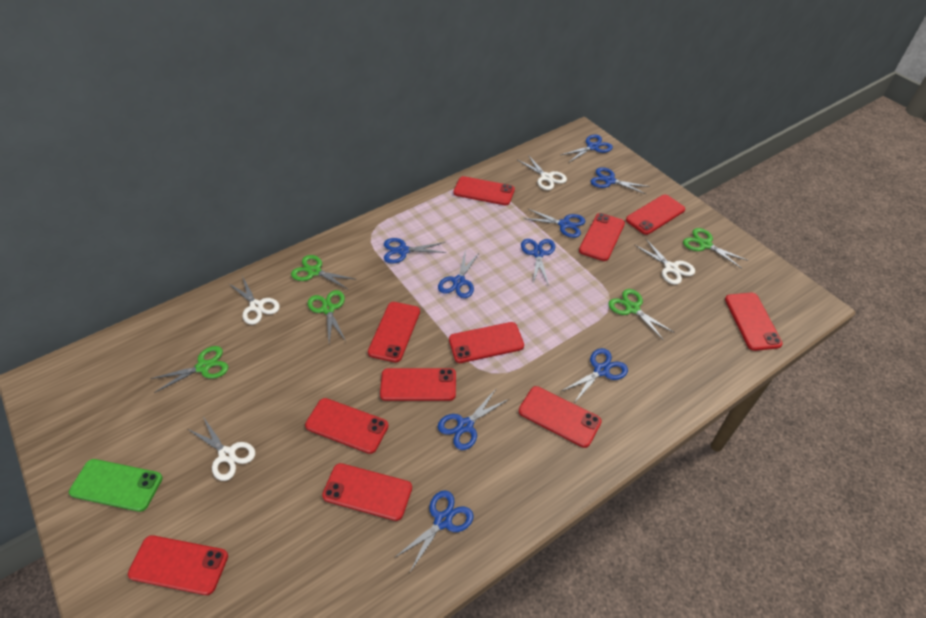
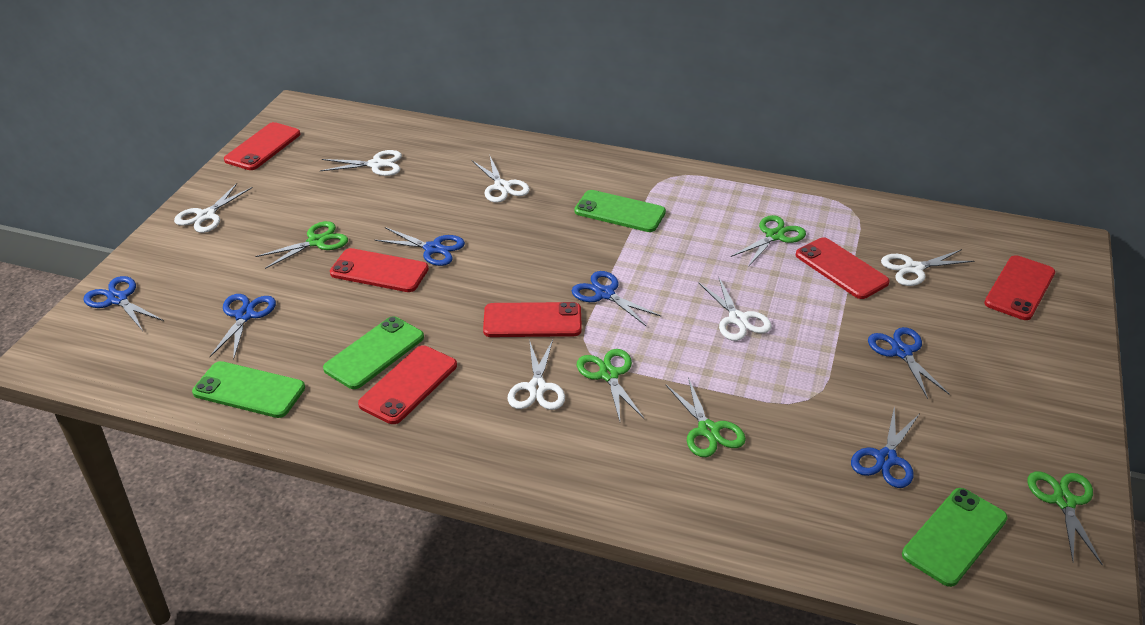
blue scissors: 9 -> 6
green phone: 1 -> 4
red phone: 11 -> 6
white scissors: 4 -> 6

